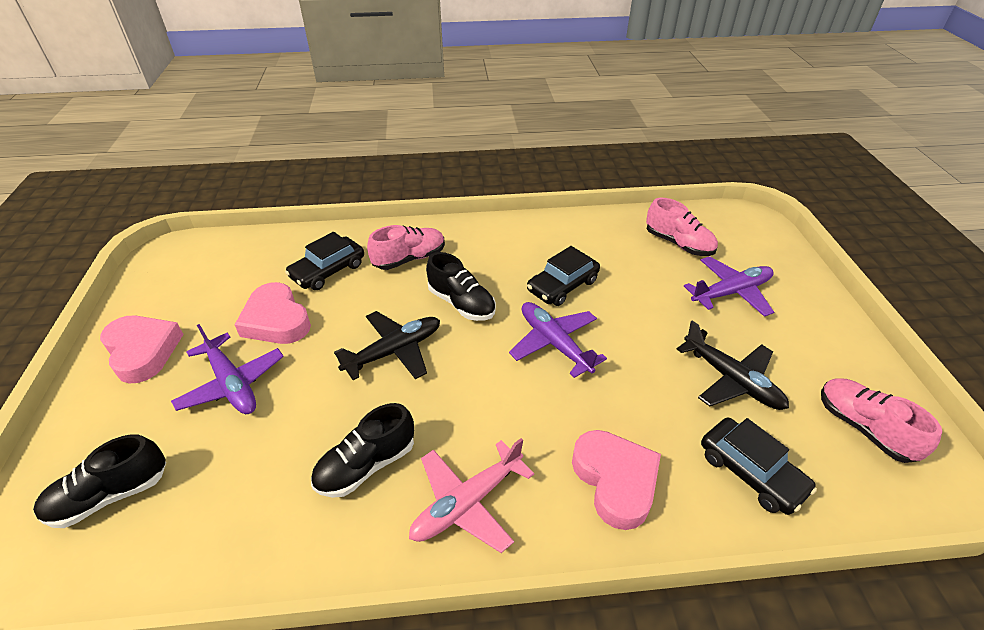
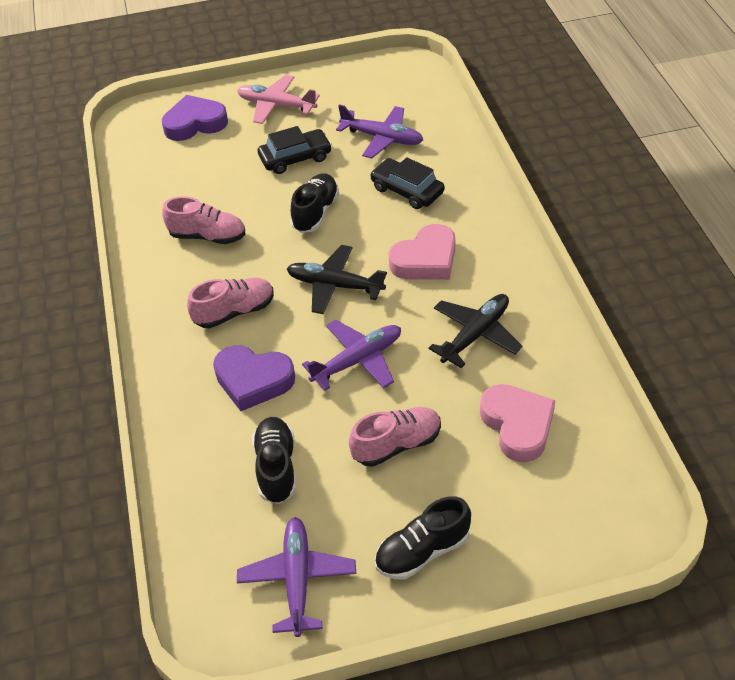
black car: 3 -> 2
pink heart: 3 -> 2
purple heart: 0 -> 2

